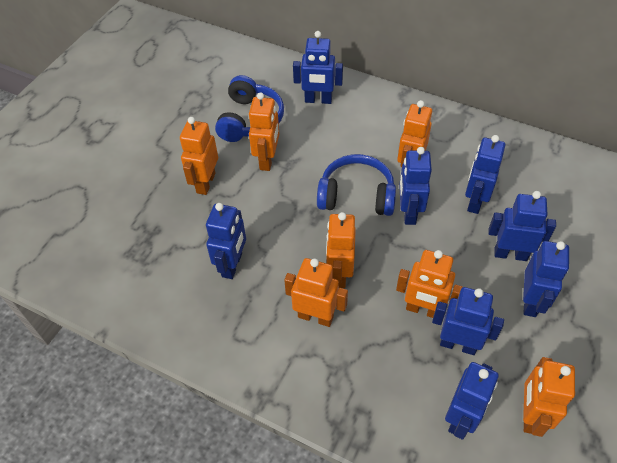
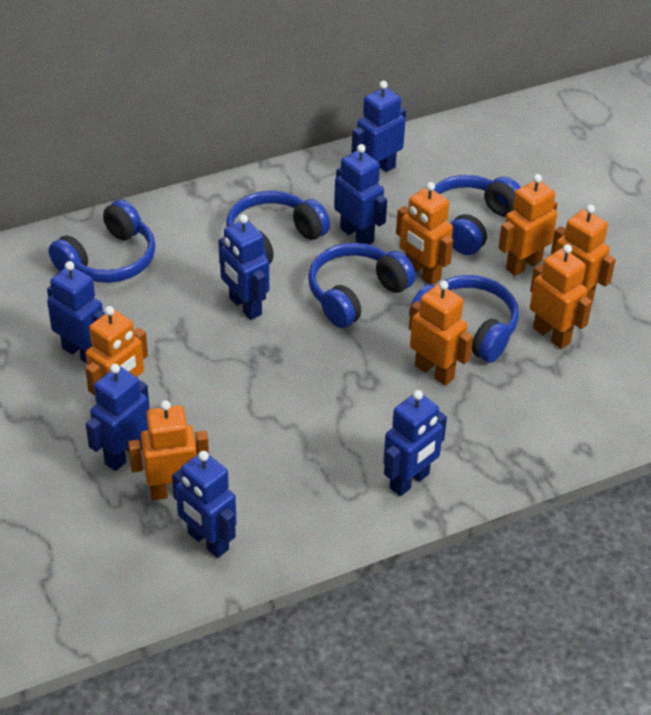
blue headphones: 2 -> 5
blue robot: 8 -> 7

